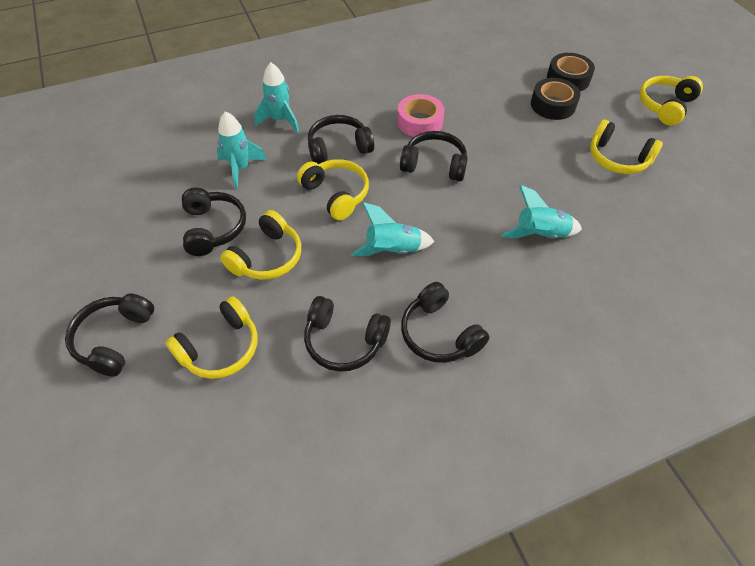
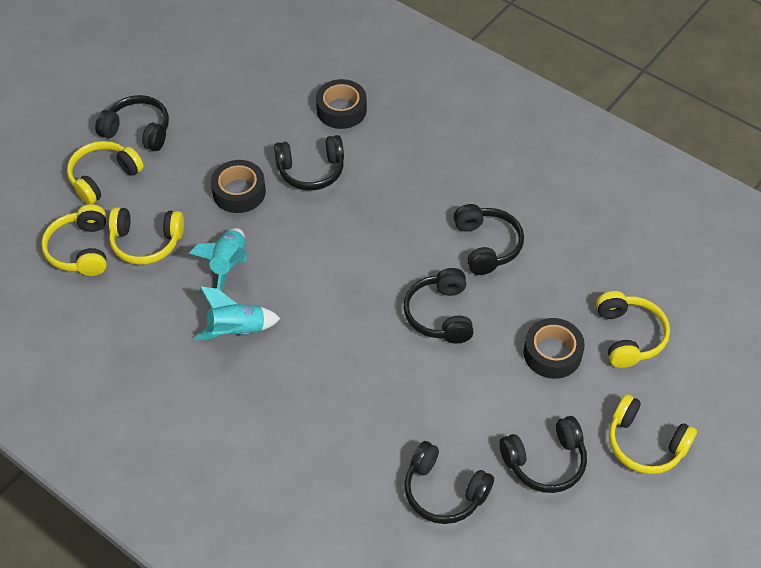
black tape: 2 -> 3
pink tape: 1 -> 0
turquoise rocket: 4 -> 2

